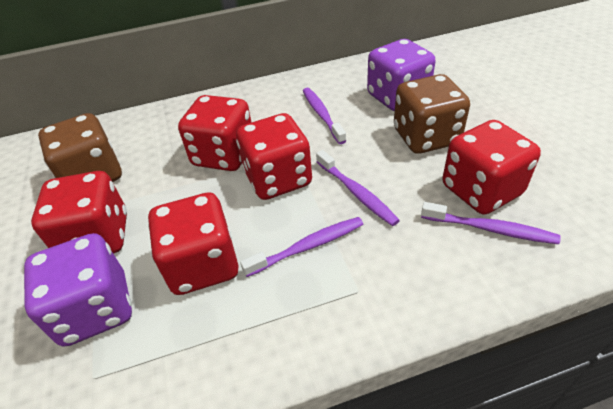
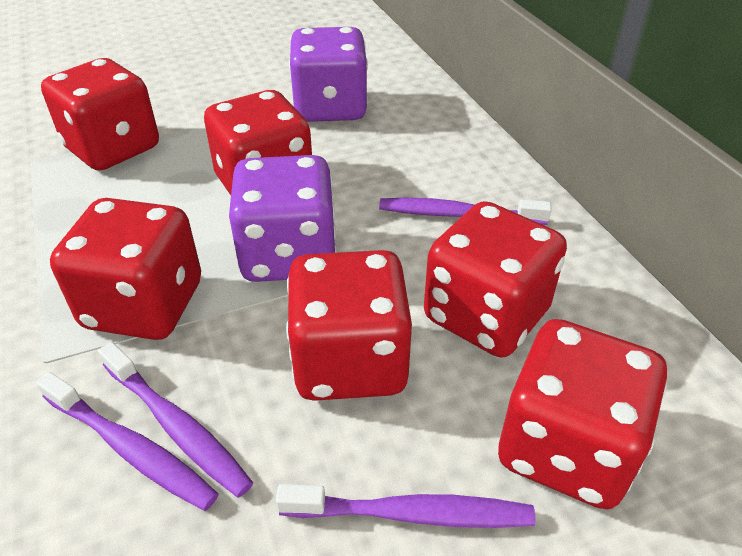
brown dice: 2 -> 0
red dice: 5 -> 6

